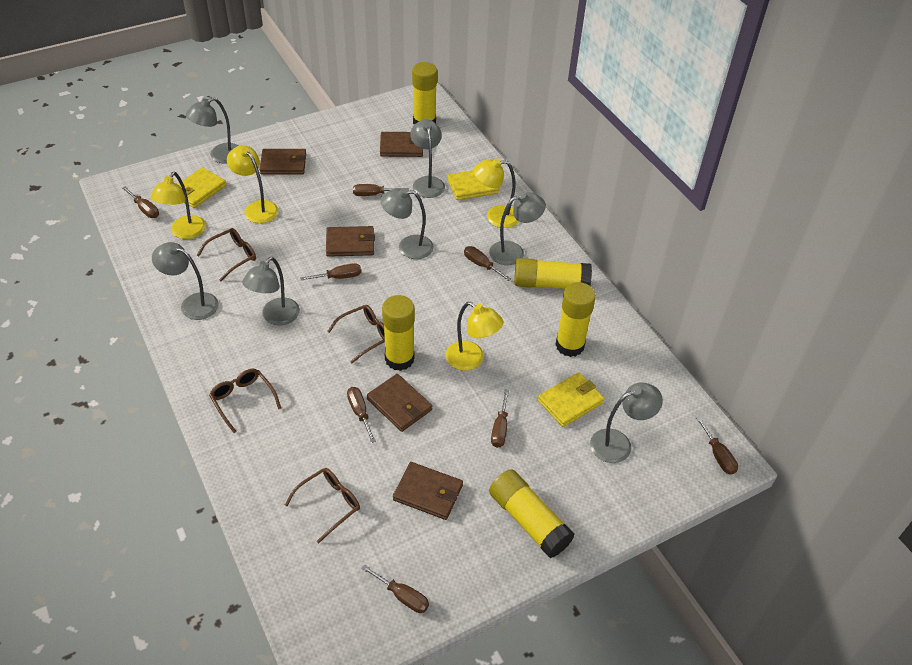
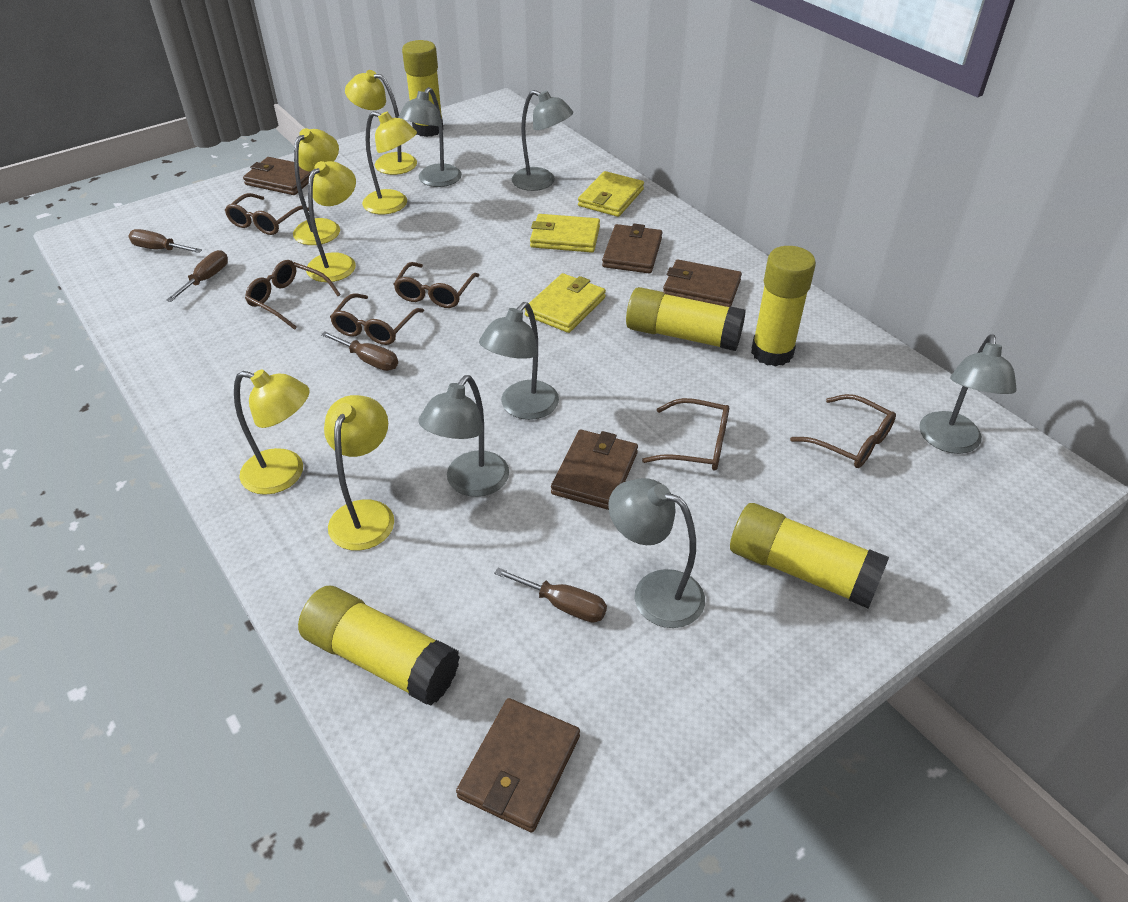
brown glasses: 4 -> 6
brown screwdriver: 8 -> 4
grey lamp: 7 -> 6
yellow lamp: 4 -> 6

